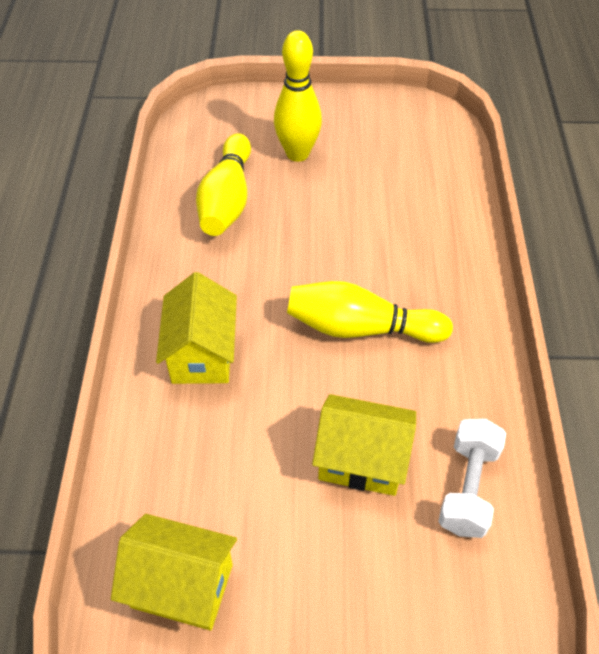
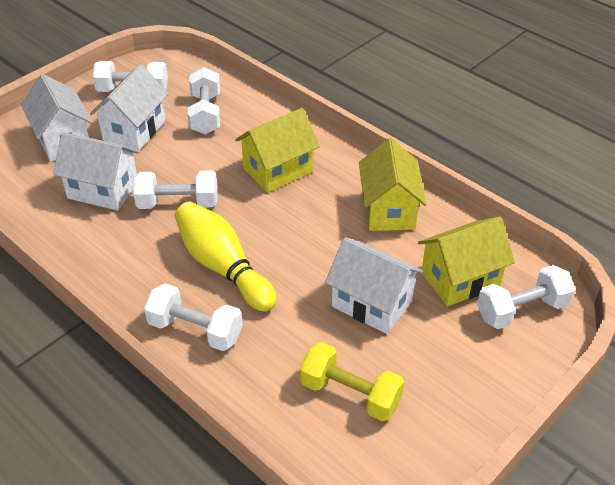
white dumbbell: 1 -> 5
white house: 0 -> 4
yellow bowling pin: 3 -> 1
yellow dumbbell: 0 -> 1

